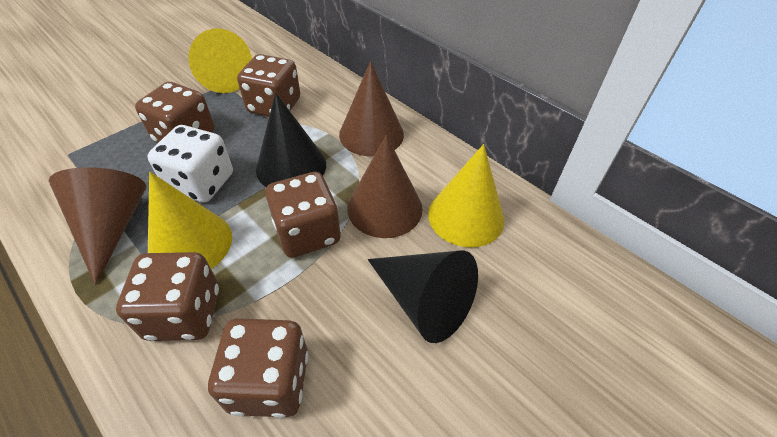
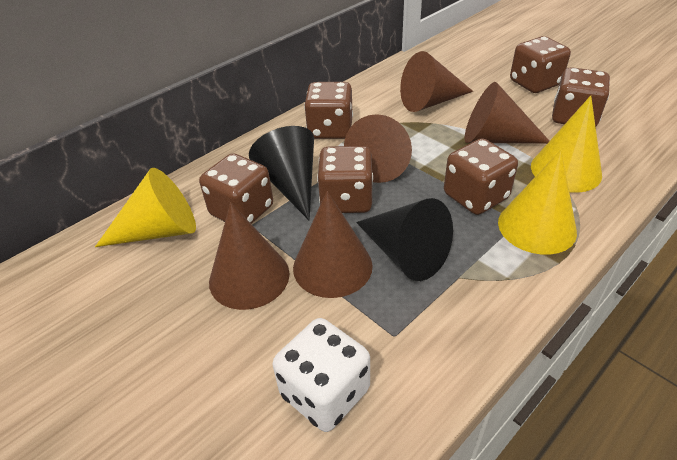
brown cone: 3 -> 5
brown dice: 5 -> 6

